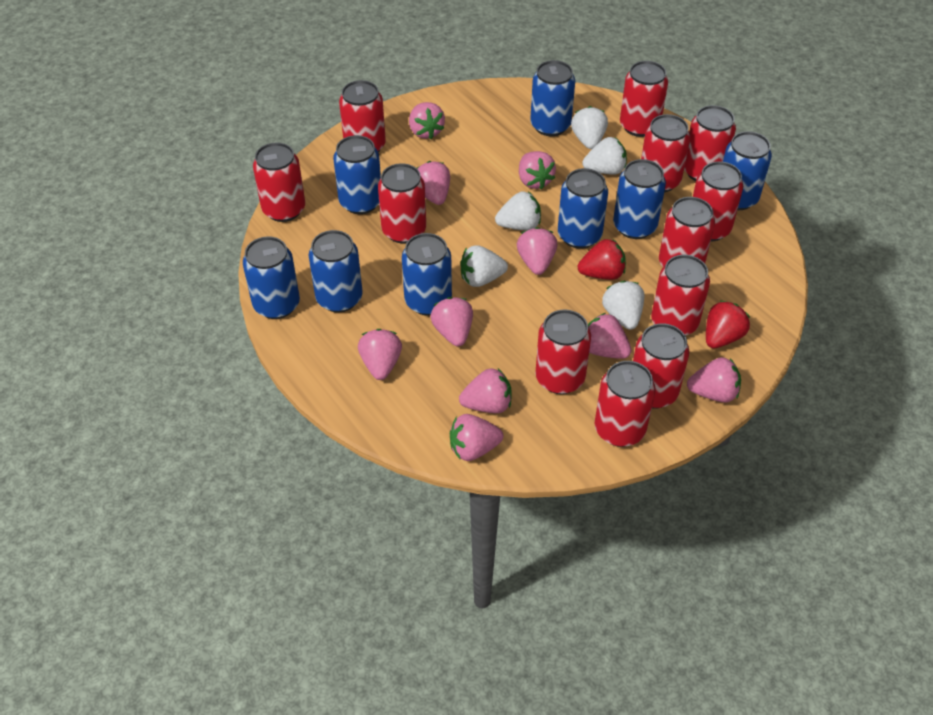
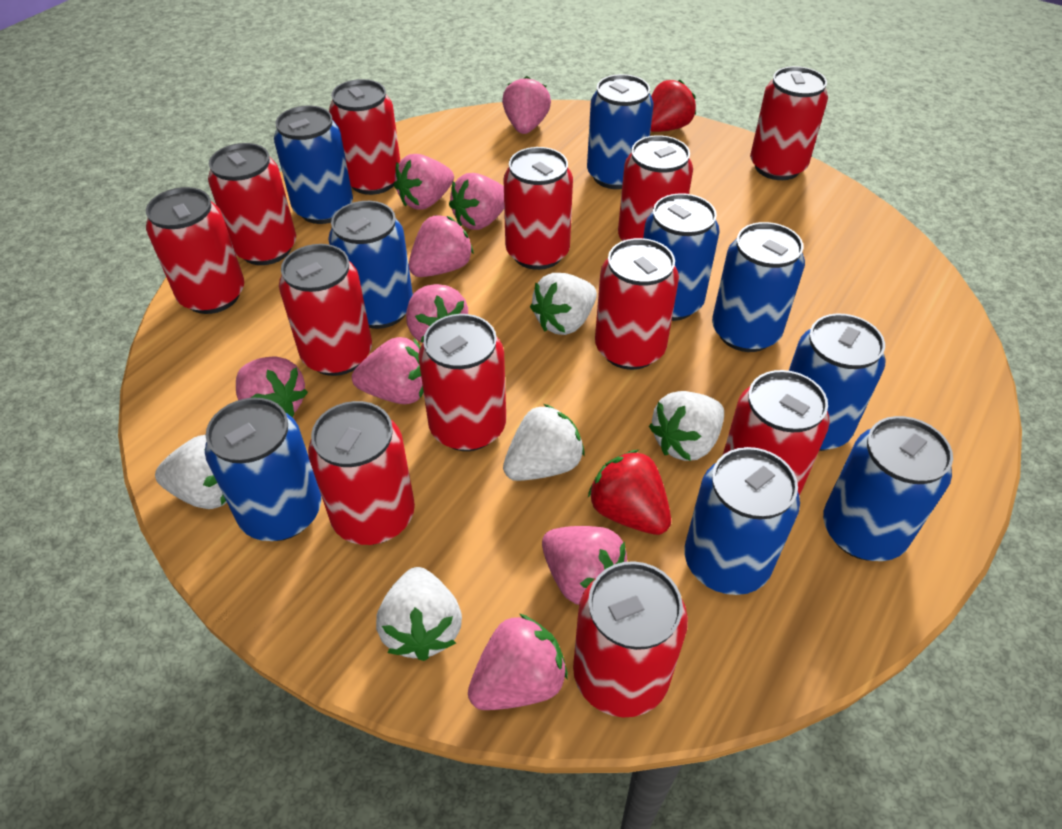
blue can: 8 -> 9
pink strawberry: 10 -> 9

